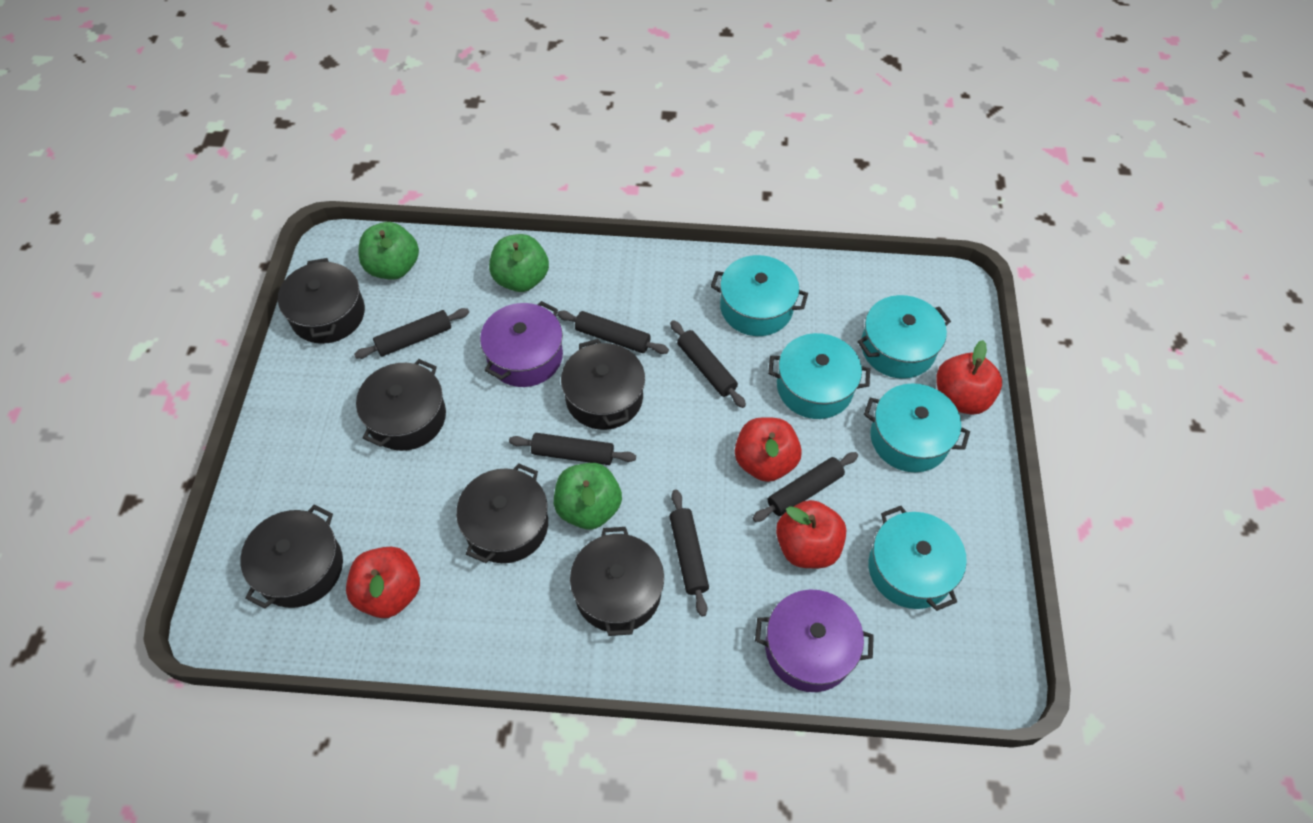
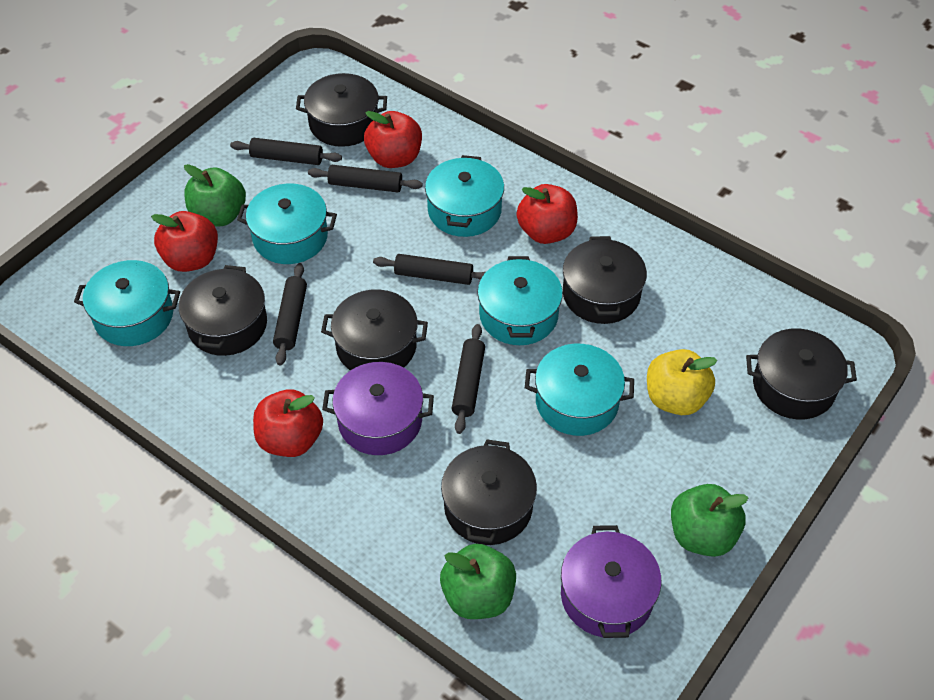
black rolling pin: 6 -> 5
yellow apple: 0 -> 1

